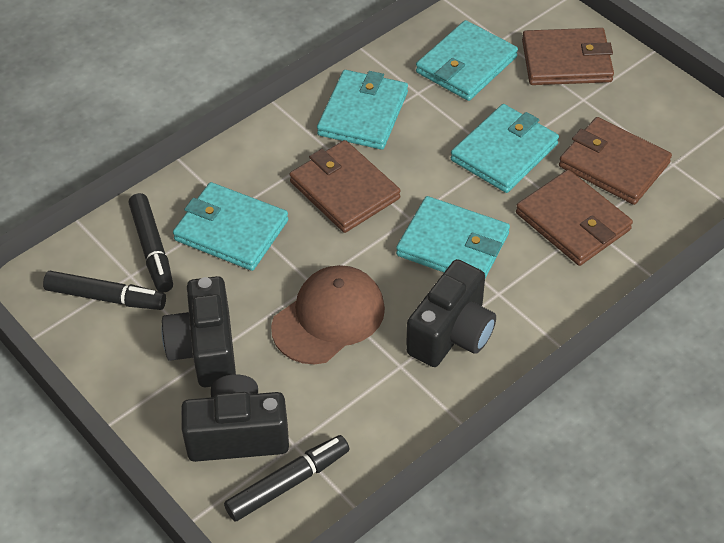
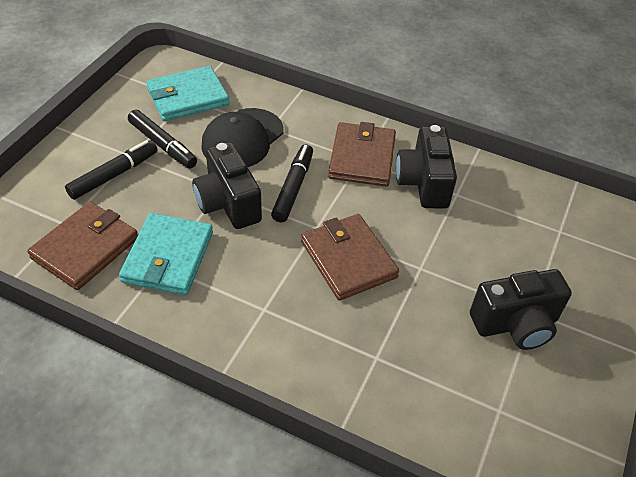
black cap: 0 -> 1
brown cap: 1 -> 0
brown wallet: 4 -> 3
turquoise wallet: 5 -> 2

